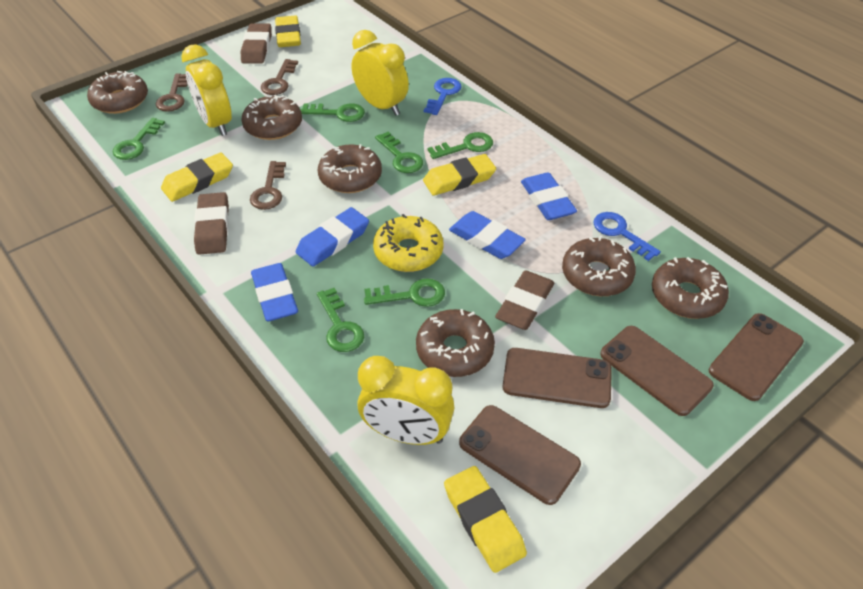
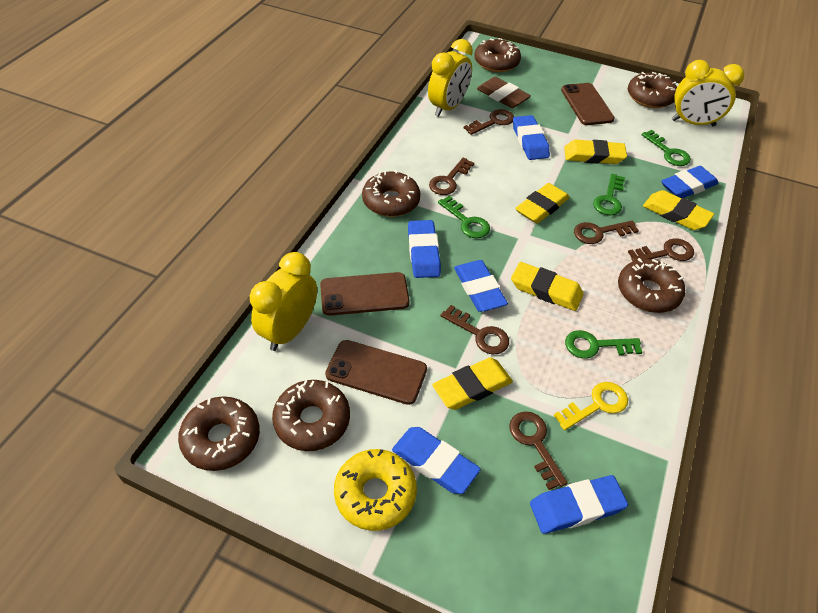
blue eraser: 4 -> 6
blue key: 2 -> 0
brown eraser: 3 -> 1
brown key: 3 -> 6
brown phone: 4 -> 3
green key: 6 -> 4
yellow eraser: 4 -> 5
yellow key: 0 -> 1

